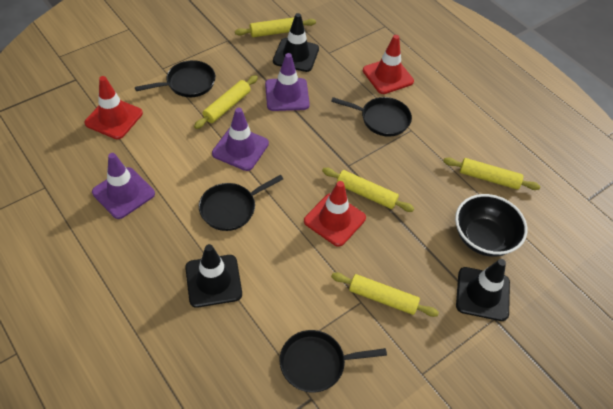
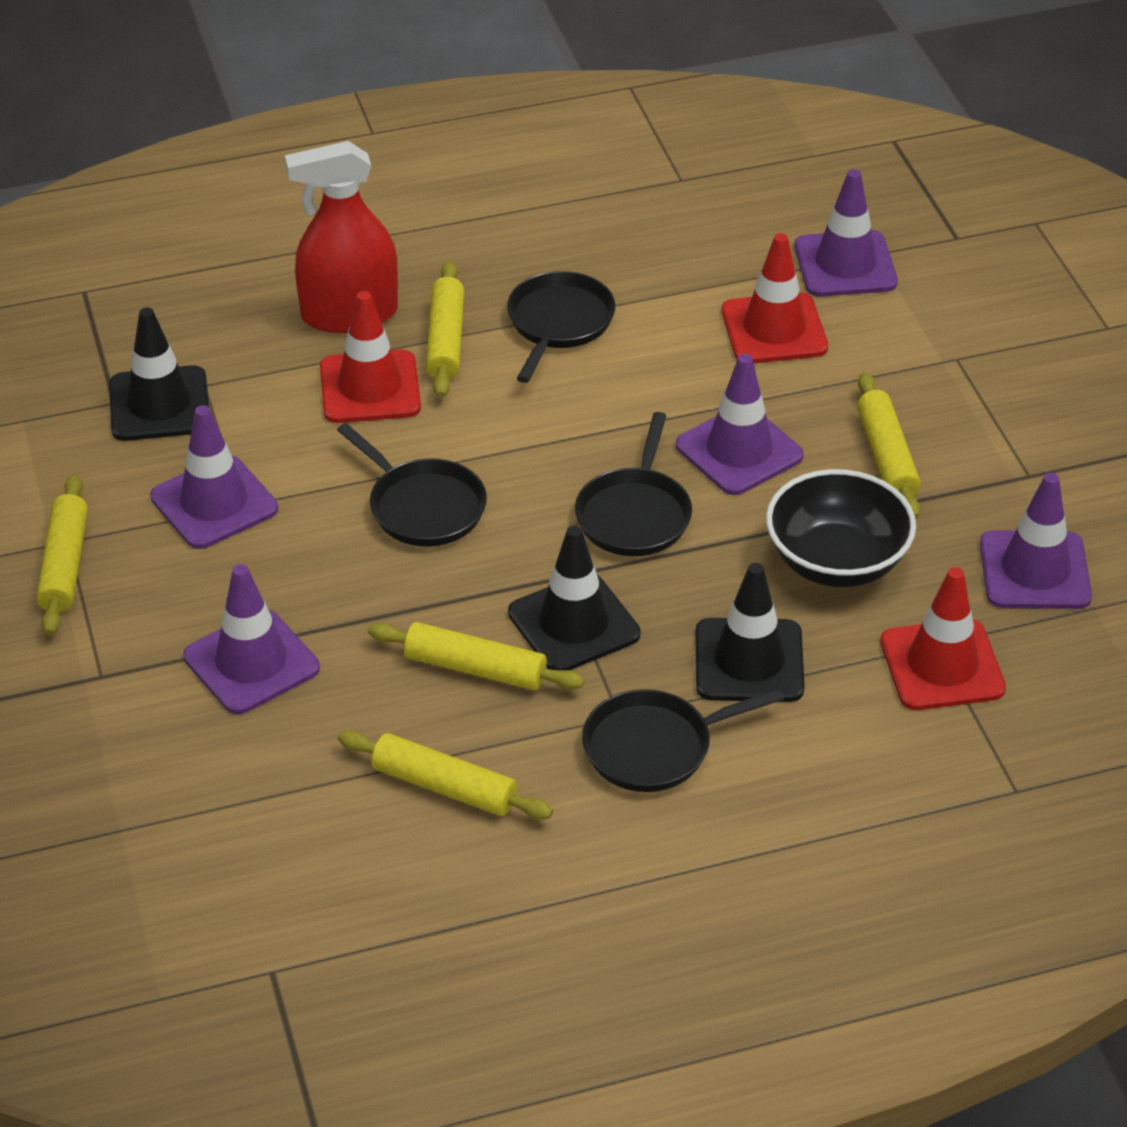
purple traffic cone: 3 -> 5
red spray bottle: 0 -> 1

